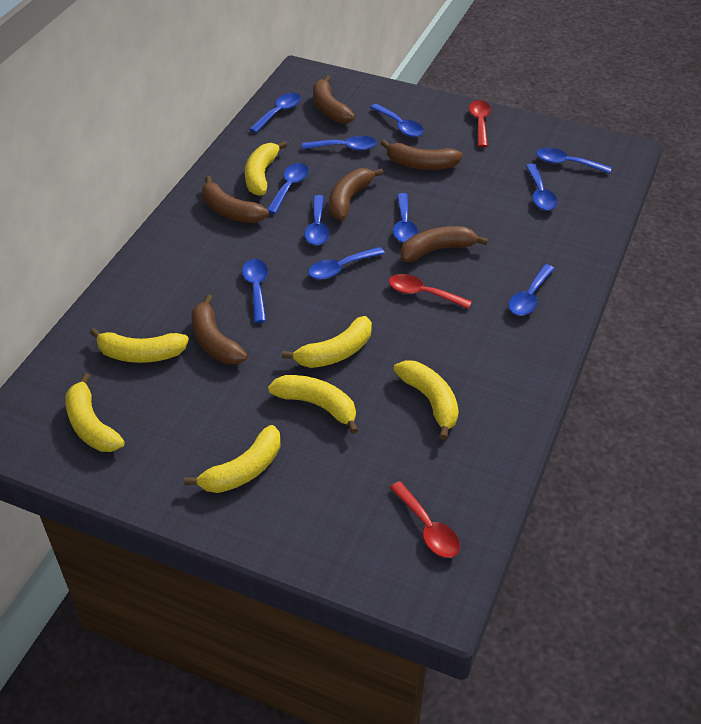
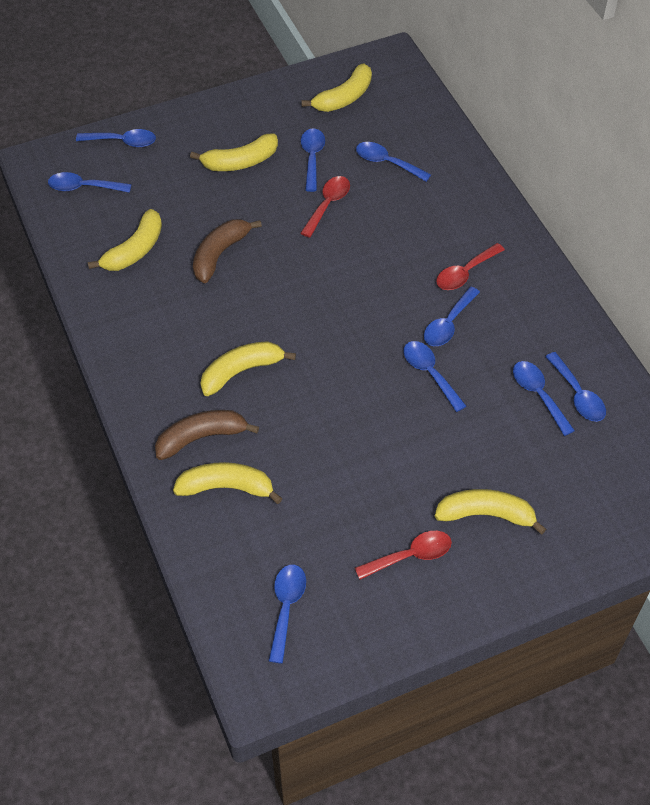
blue spoon: 11 -> 9
brown banana: 6 -> 2
yellow banana: 7 -> 6

